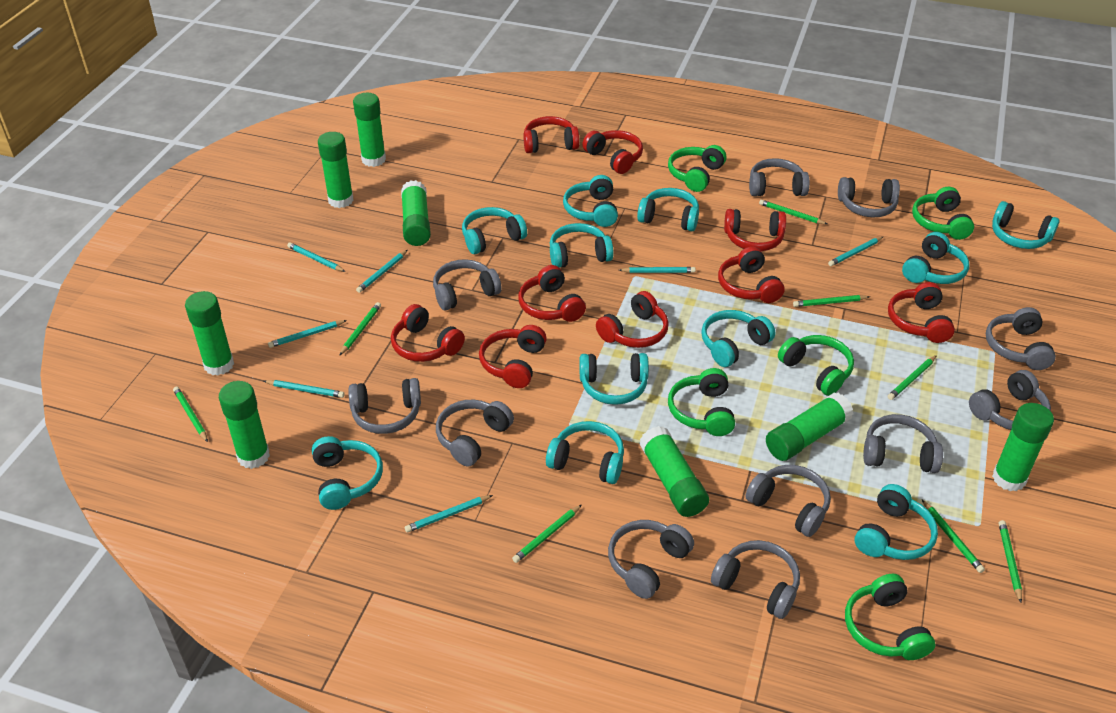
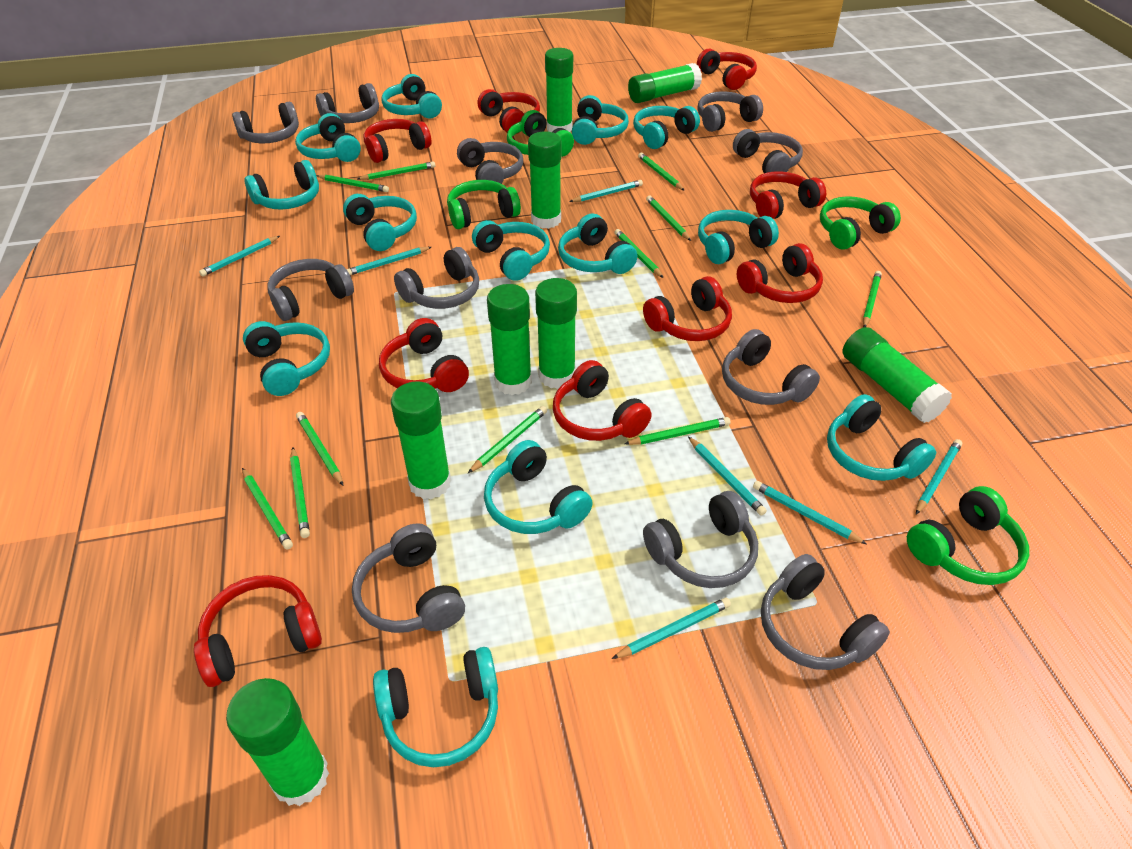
green headphones: 5 -> 4
green pencil: 8 -> 11
turquoise headphones: 11 -> 13

